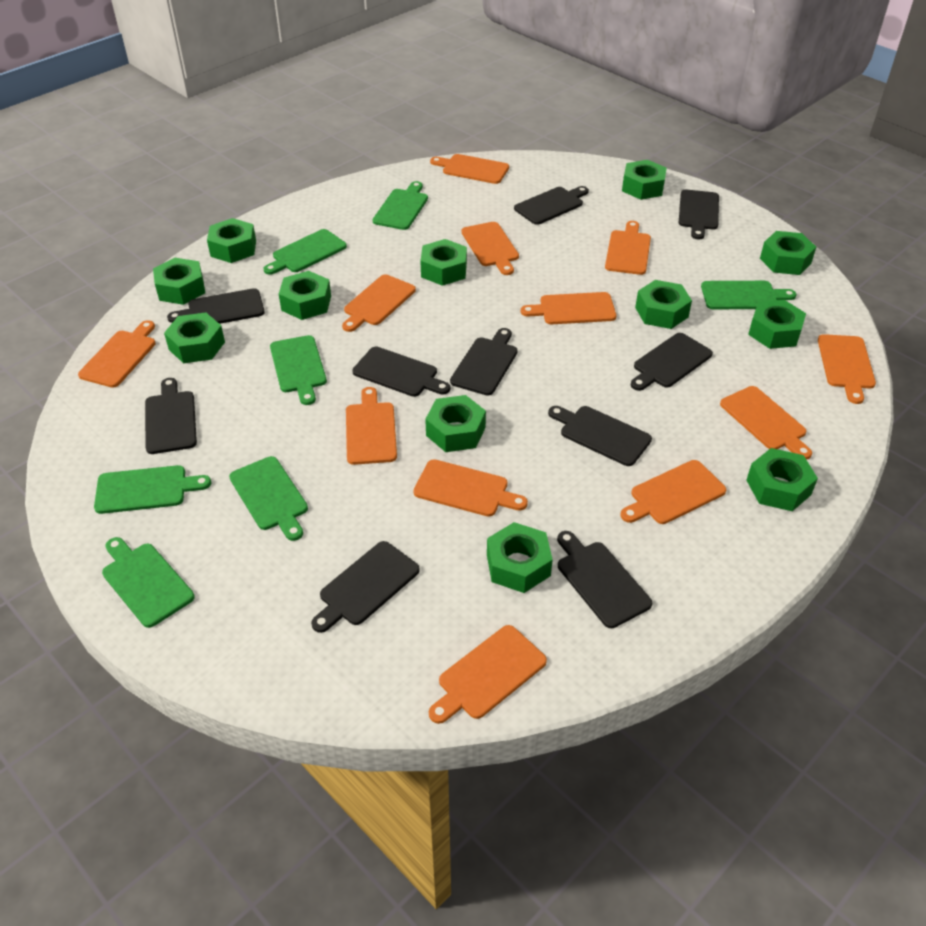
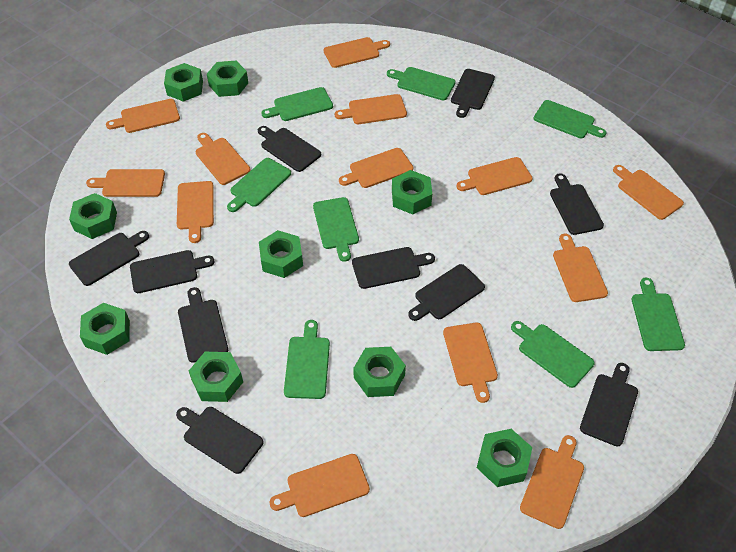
green cutting board: 7 -> 8
green nut: 12 -> 9
orange cutting board: 12 -> 13

